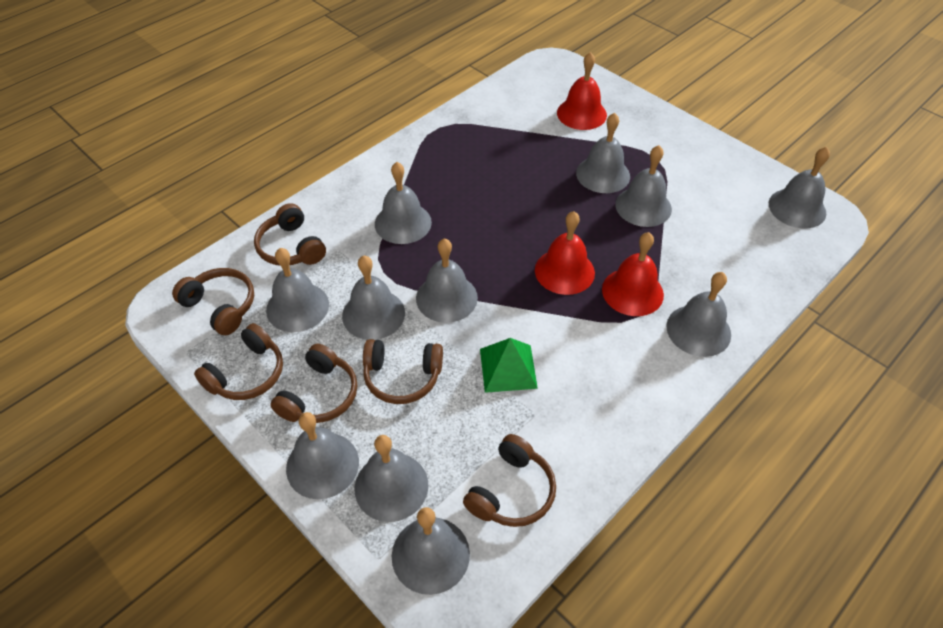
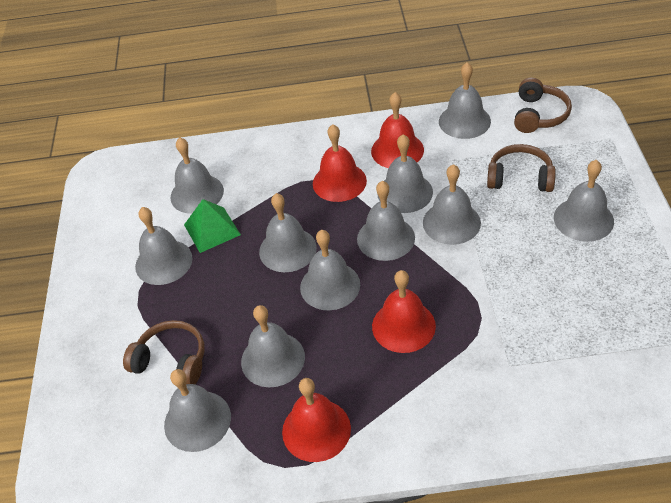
brown headphones: 6 -> 3
red bell: 3 -> 4

